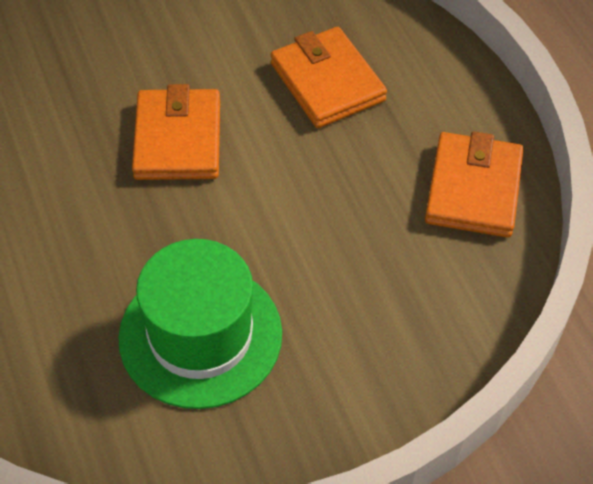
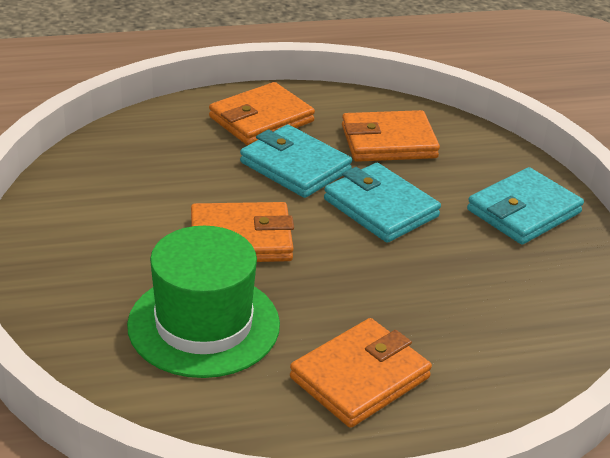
orange wallet: 3 -> 4
turquoise wallet: 0 -> 3

